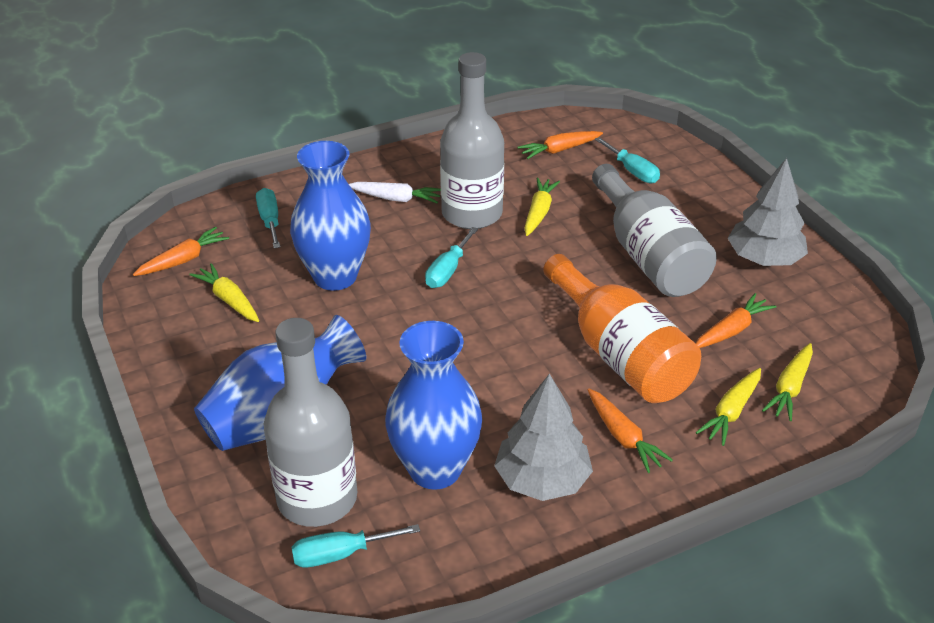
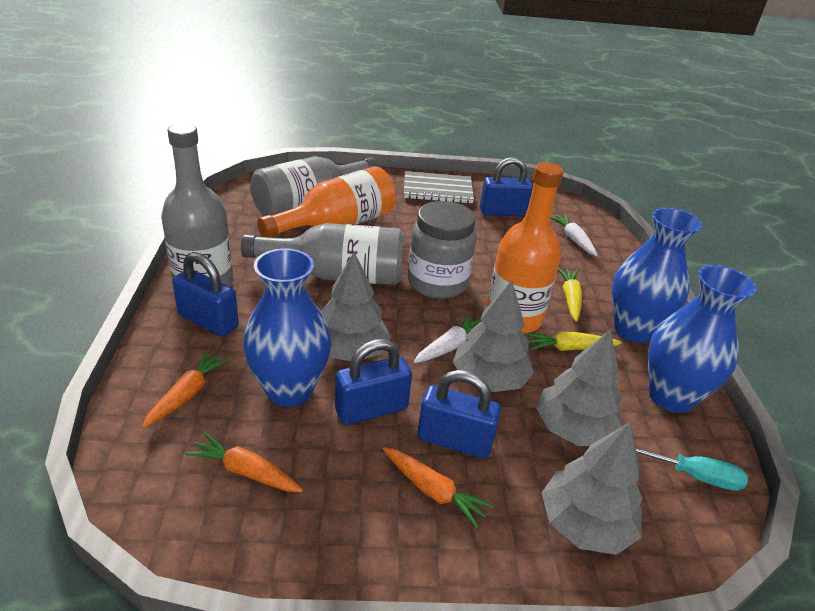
blue padlock: 0 -> 4
grey jar: 0 -> 1
grey notebook: 0 -> 1
grey tree: 2 -> 4
orange bottle: 1 -> 2
orange carrot: 4 -> 3
turquoise screwdriver: 4 -> 1
white carrot: 1 -> 2
yellow carrot: 4 -> 2

